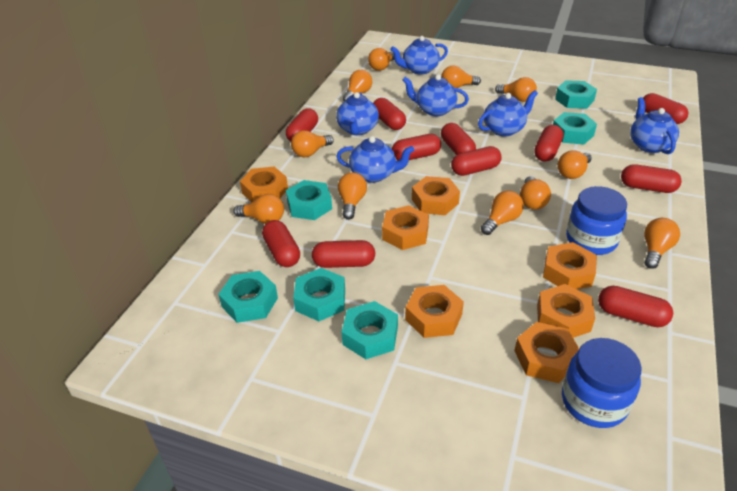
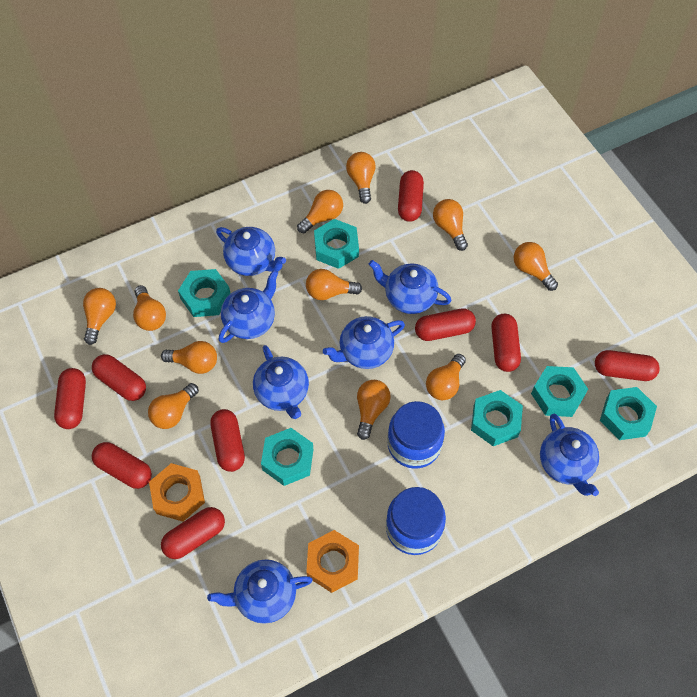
blue teapot: 6 -> 7
orange nut: 7 -> 2
red capsule: 11 -> 9

